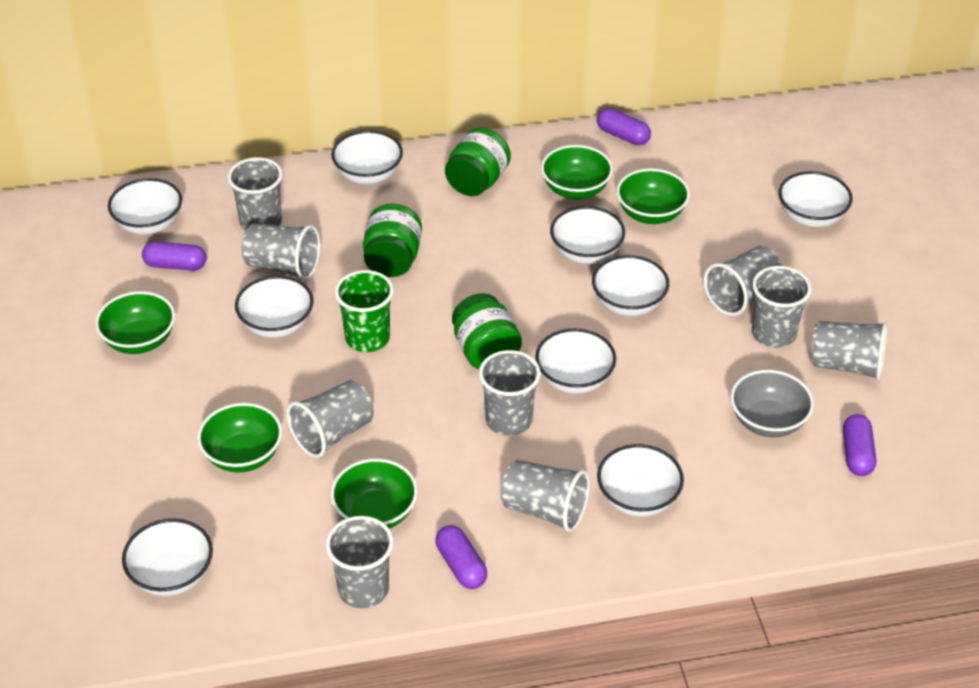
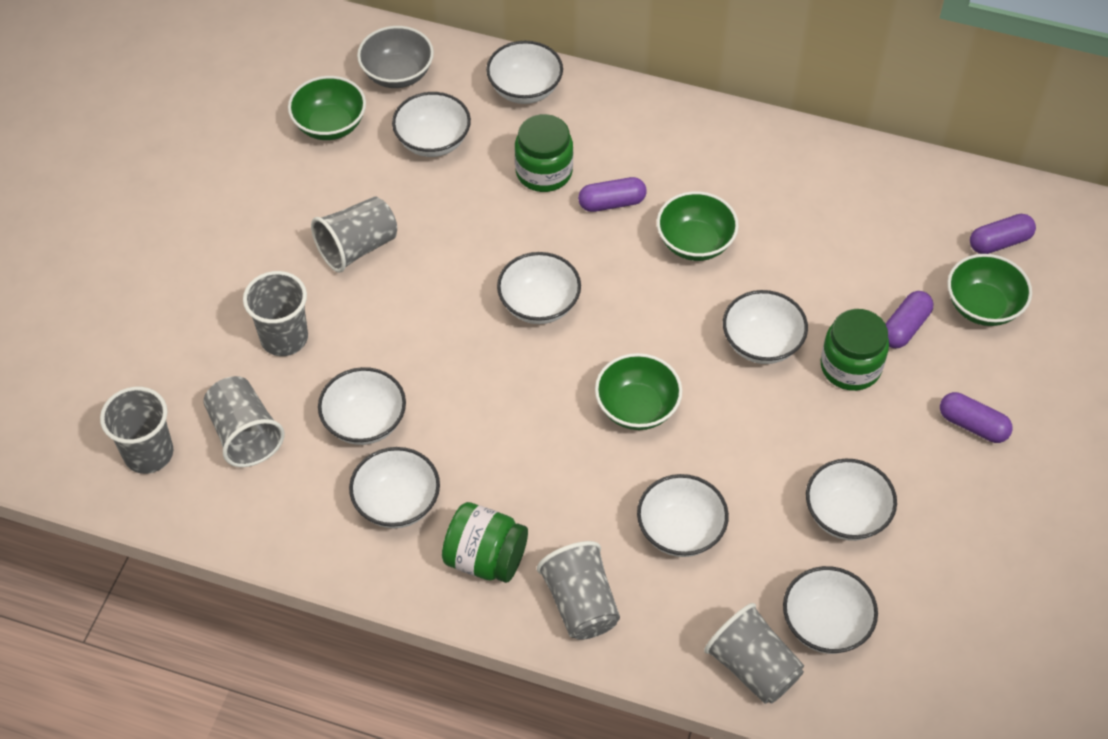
green bowl: 5 -> 4
green cup: 1 -> 0
grey cup: 9 -> 6

